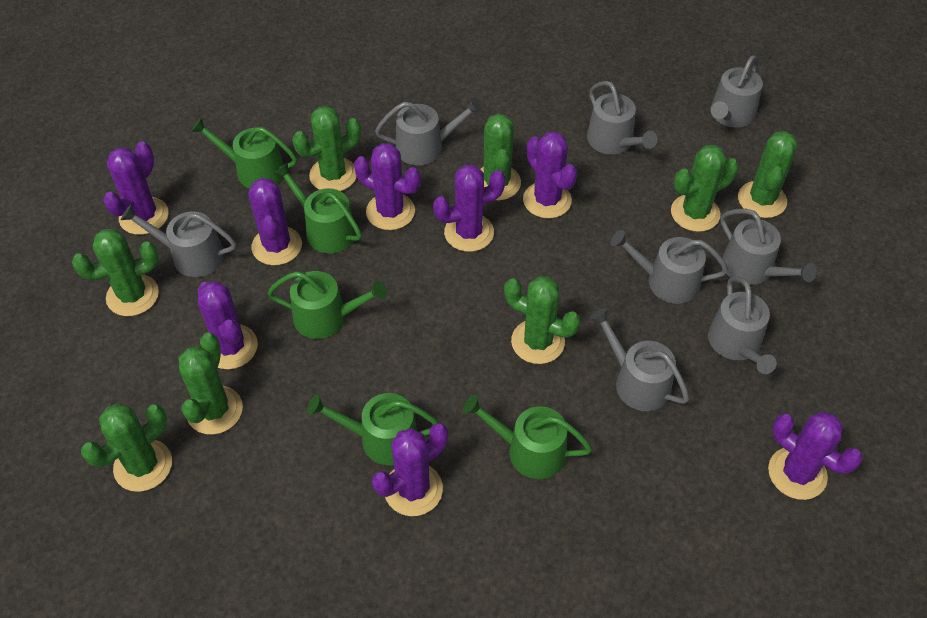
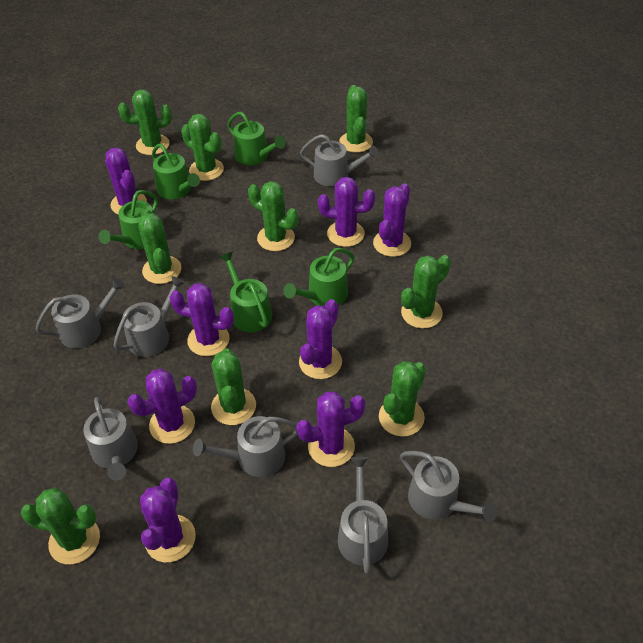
green cactus: 8 -> 9
grey watering can: 8 -> 7

